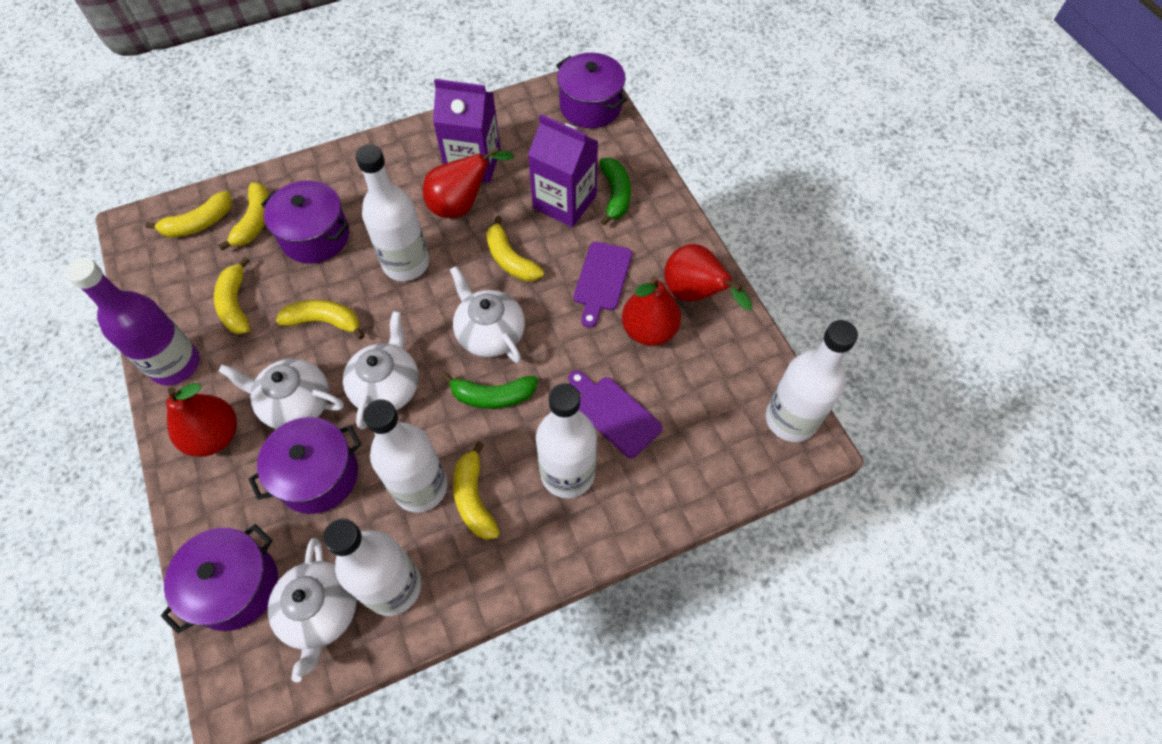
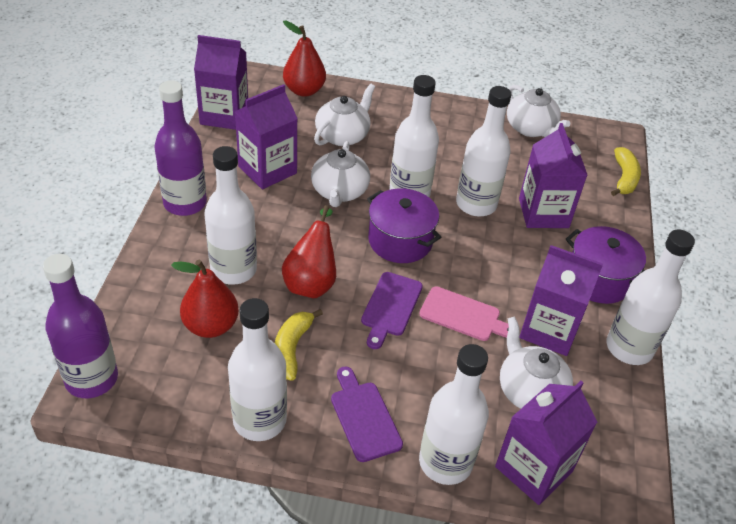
green banana: 2 -> 0
pink cutting board: 0 -> 1
purple bottle: 1 -> 2
purple carton: 2 -> 5
purple pot: 4 -> 2
red pear: 4 -> 3
white bottle: 5 -> 6
yellow banana: 6 -> 2

